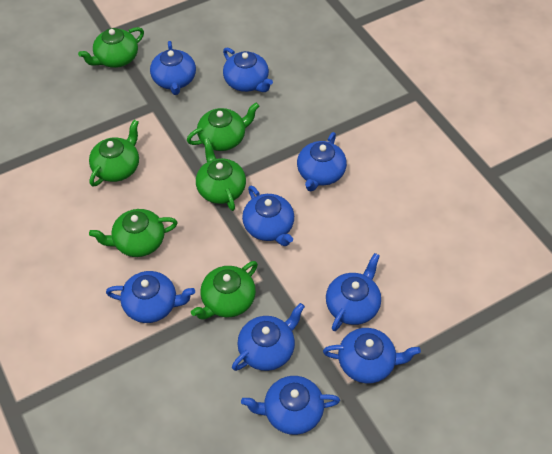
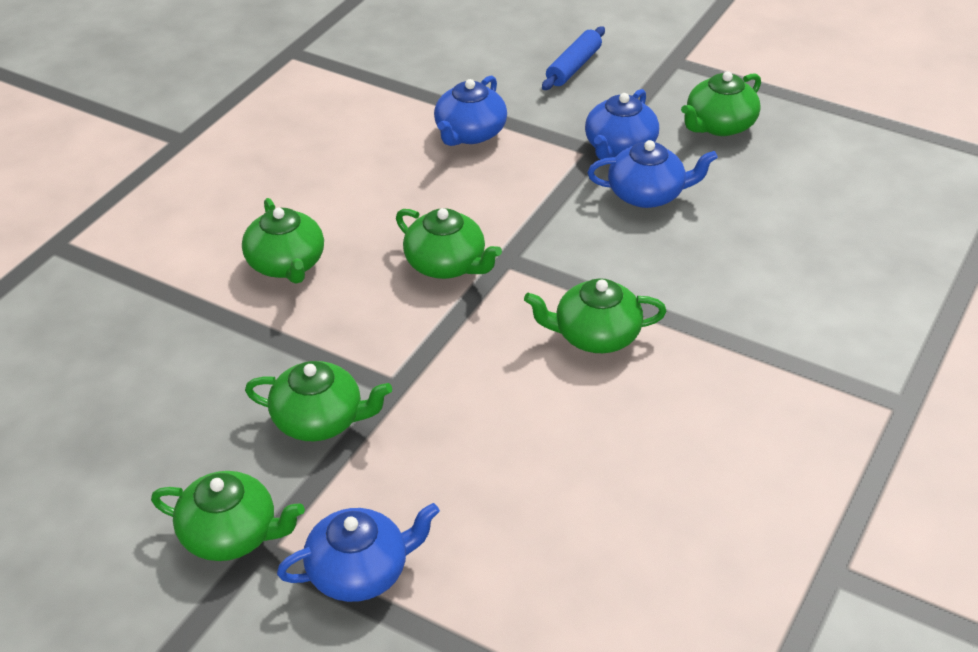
blue rolling pin: 0 -> 1
blue teapot: 9 -> 4

